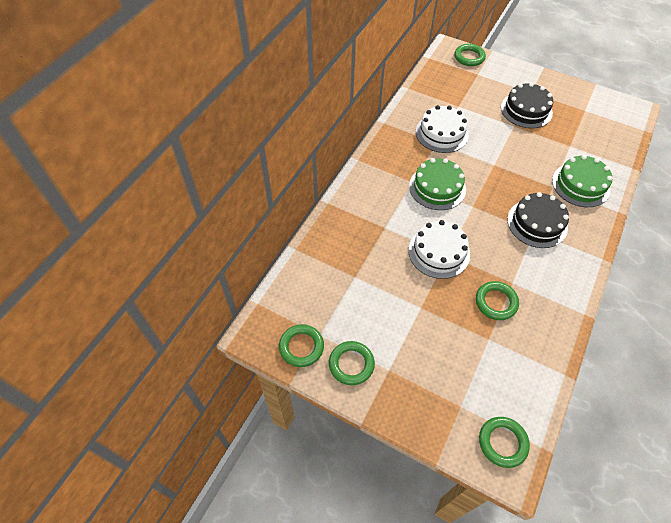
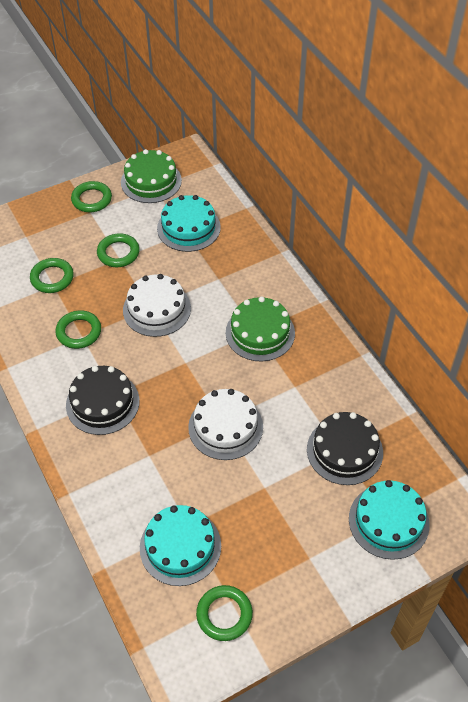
turquoise cake: 0 -> 3

